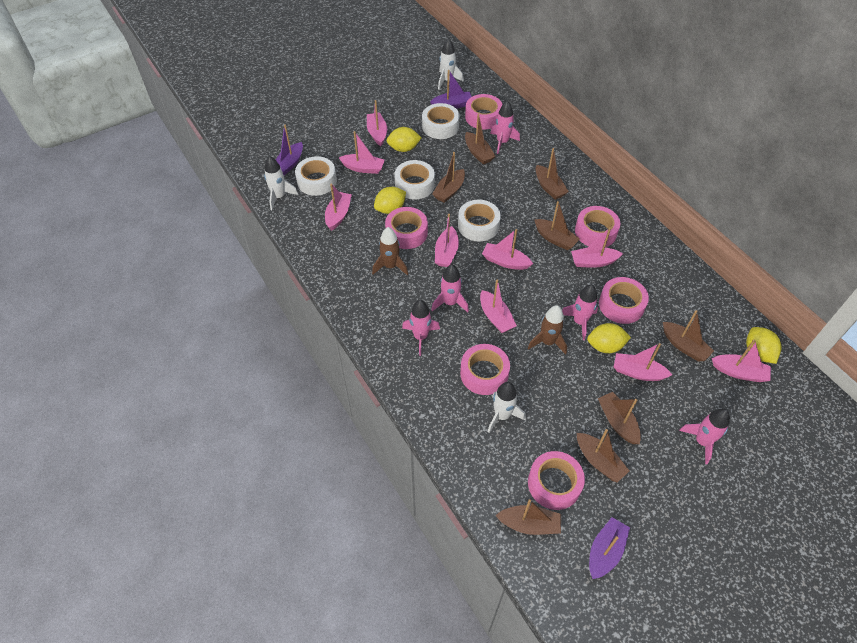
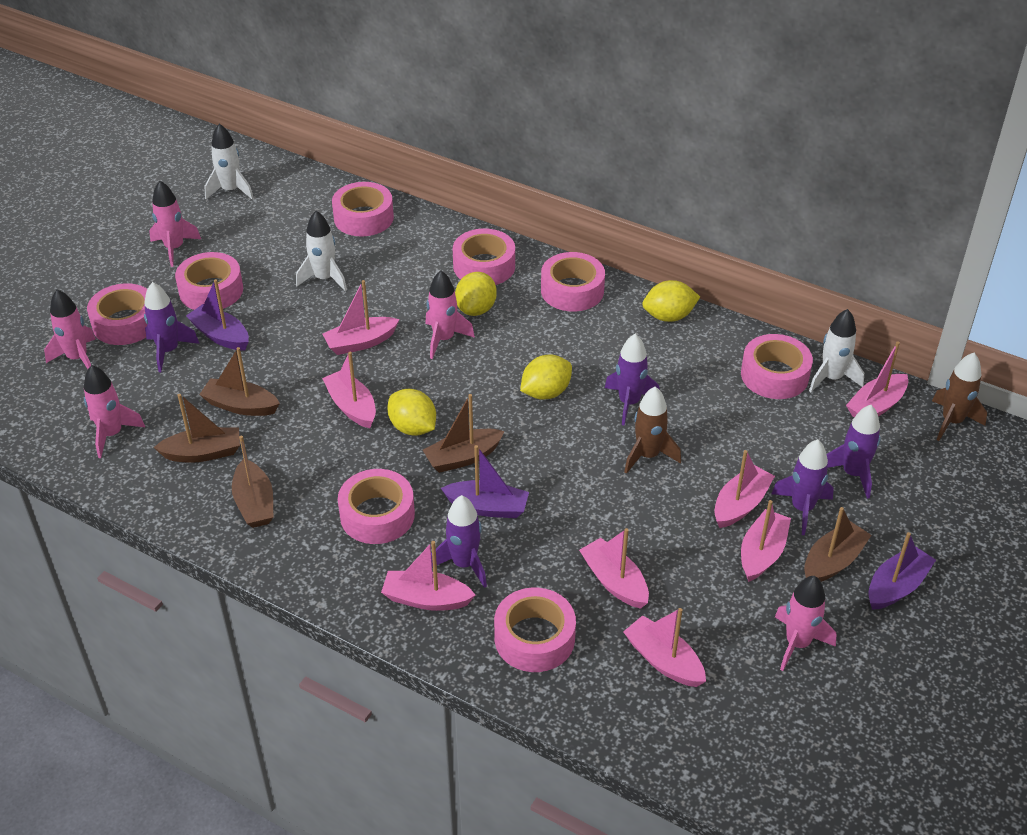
brown boat: 8 -> 5
pink boat: 9 -> 8
pink tape: 6 -> 8
purple rocket: 0 -> 5
white tape: 4 -> 0

